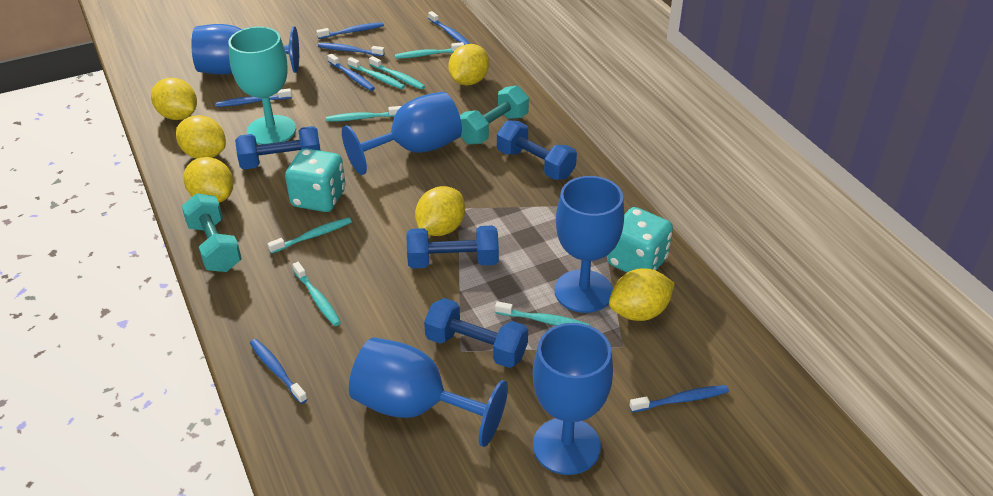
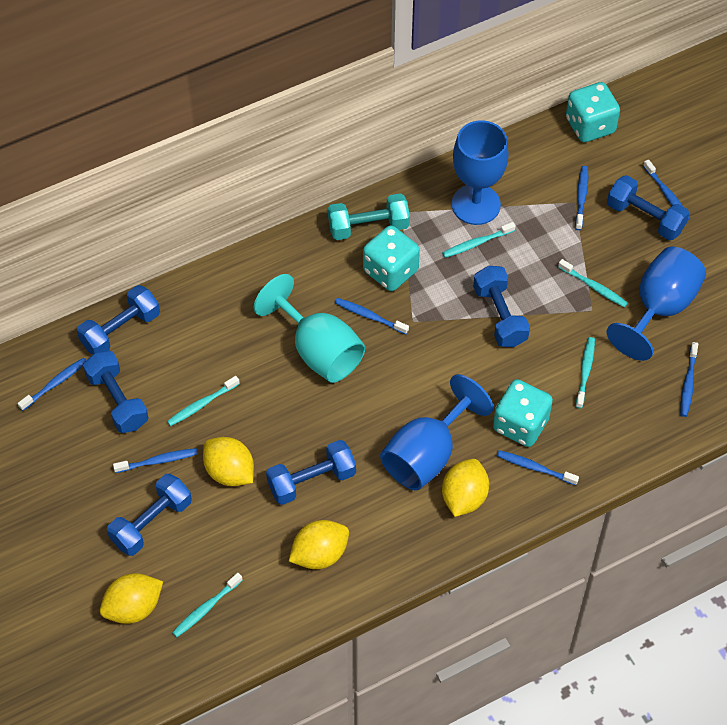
blue dumbbell: 4 -> 6
blue goblet: 5 -> 3
turquoise dice: 2 -> 3
turquoise dumbbell: 2 -> 1
turquoise toothbrush: 7 -> 5
yellow lemon: 6 -> 4

